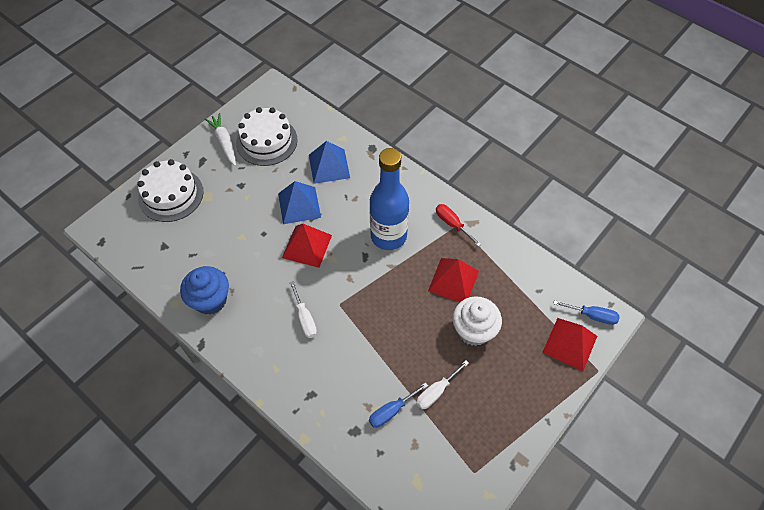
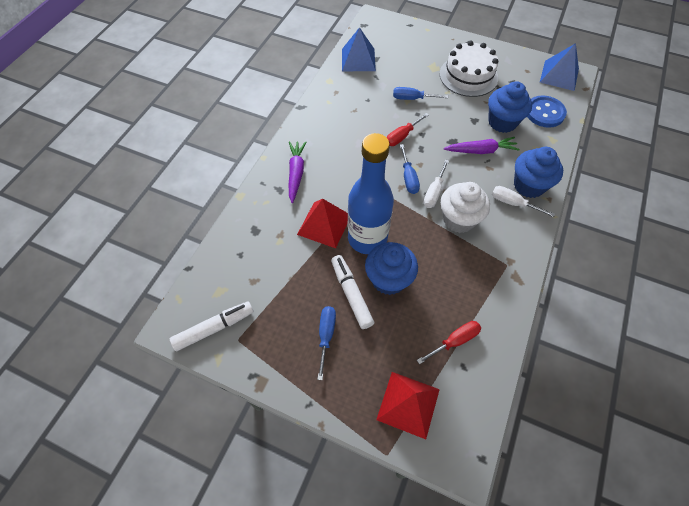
blue button: 0 -> 1
blue cupcake: 1 -> 3
blue screwdriver: 2 -> 3
purple carrot: 0 -> 2
red pyramid: 3 -> 2
red screwdriver: 1 -> 2
white cake: 2 -> 1
white carrot: 1 -> 0
white marker: 0 -> 2

